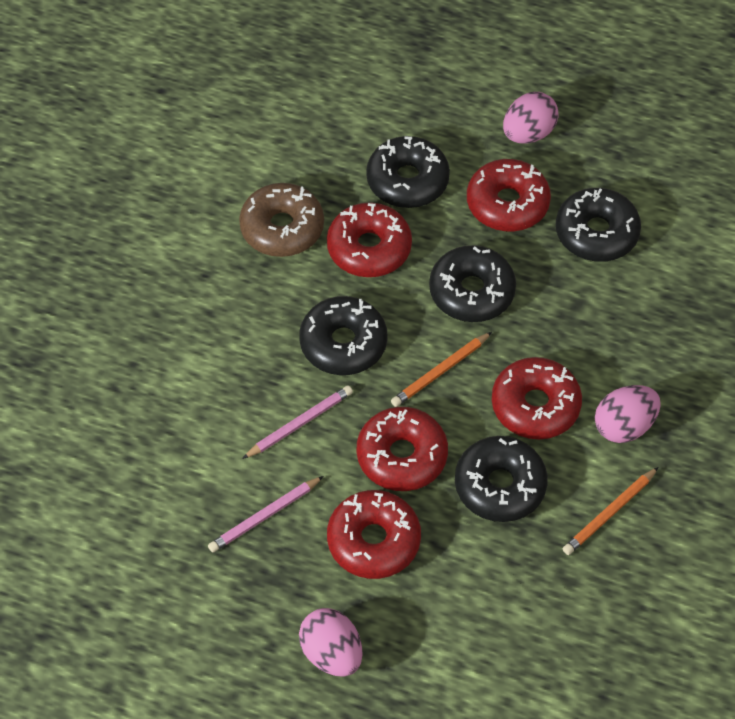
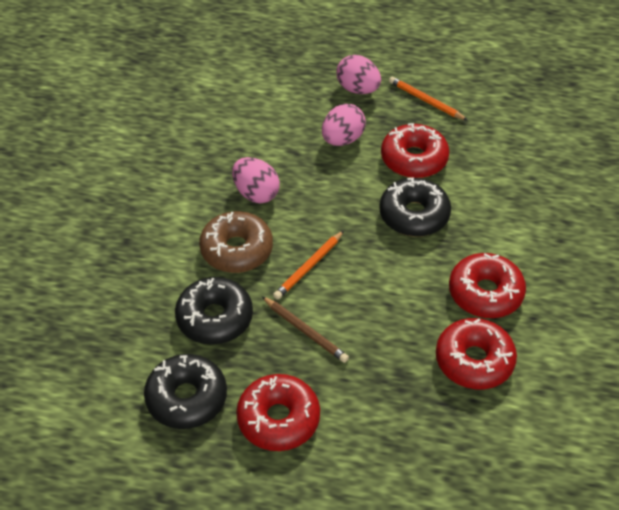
black donut: 5 -> 3
brown pencil: 0 -> 1
pink pencil: 2 -> 0
red donut: 5 -> 4

